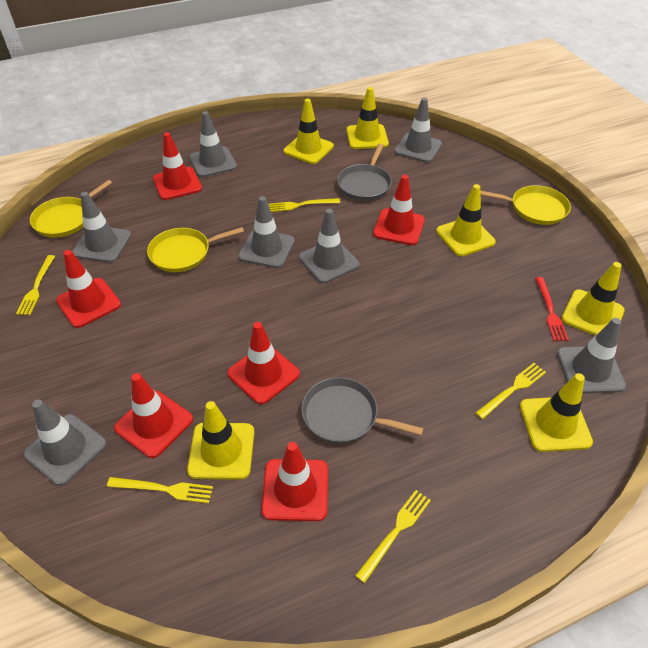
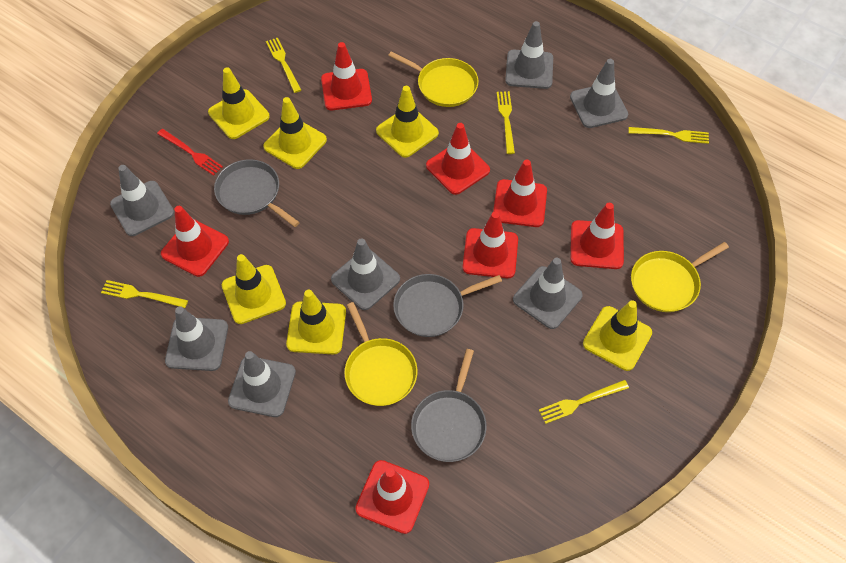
grey pan: 2 -> 3
red traffic cone: 6 -> 7

